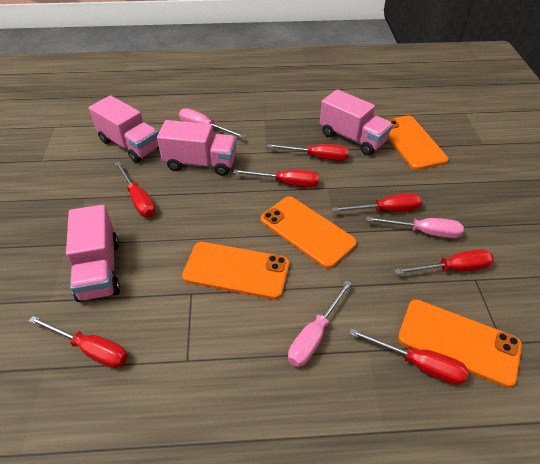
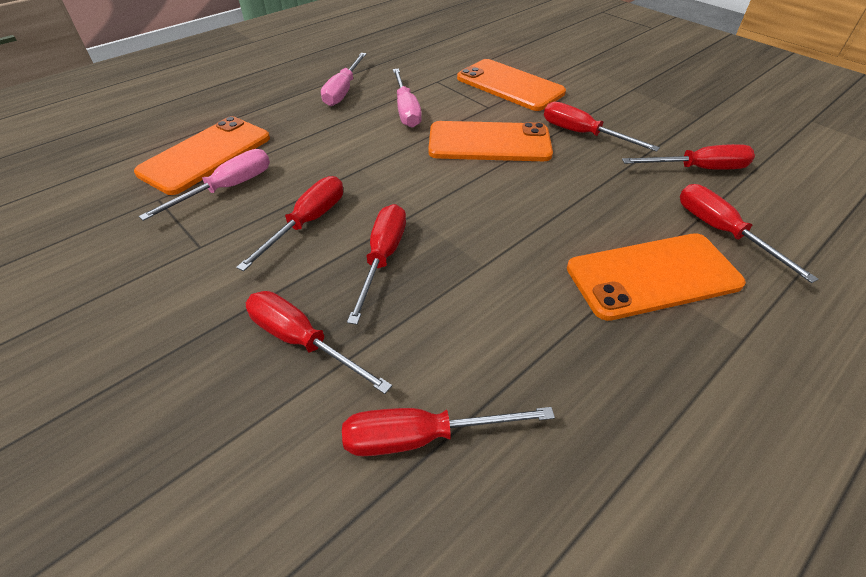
pink truck: 4 -> 0

